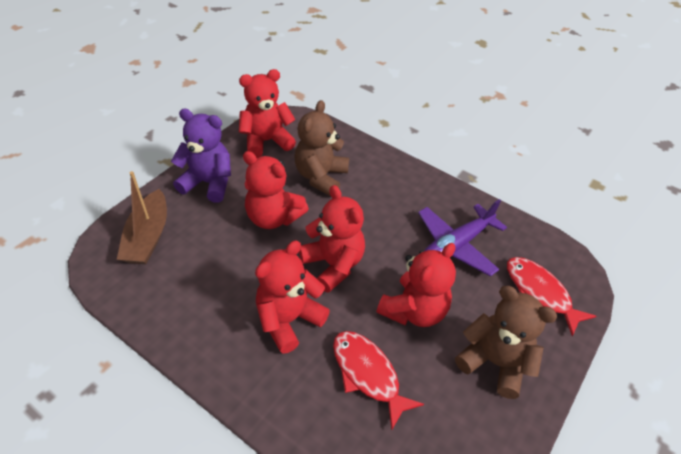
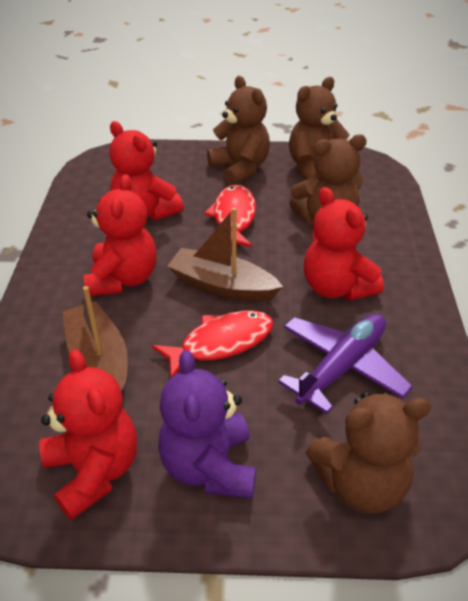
brown boat: 1 -> 2
brown teddy bear: 2 -> 4
red teddy bear: 5 -> 4

